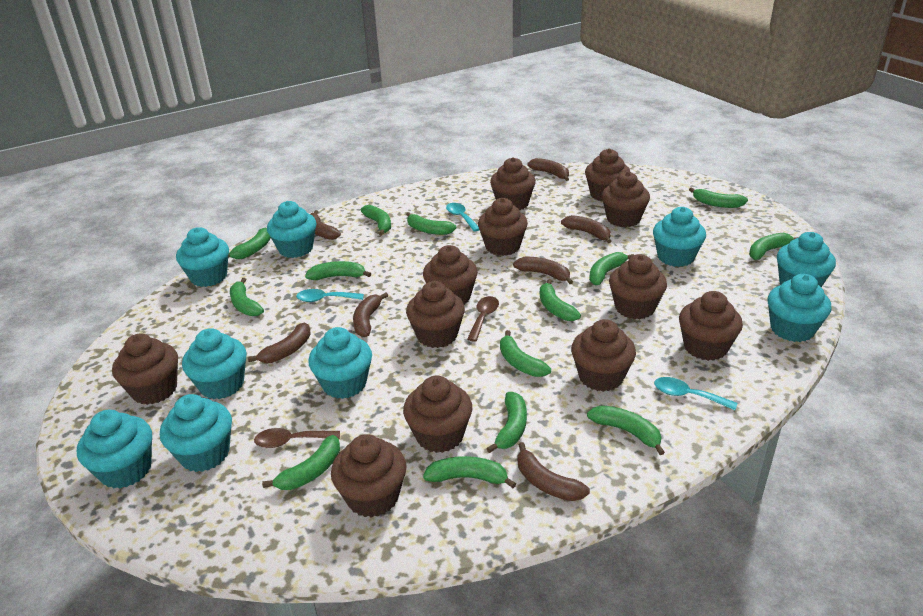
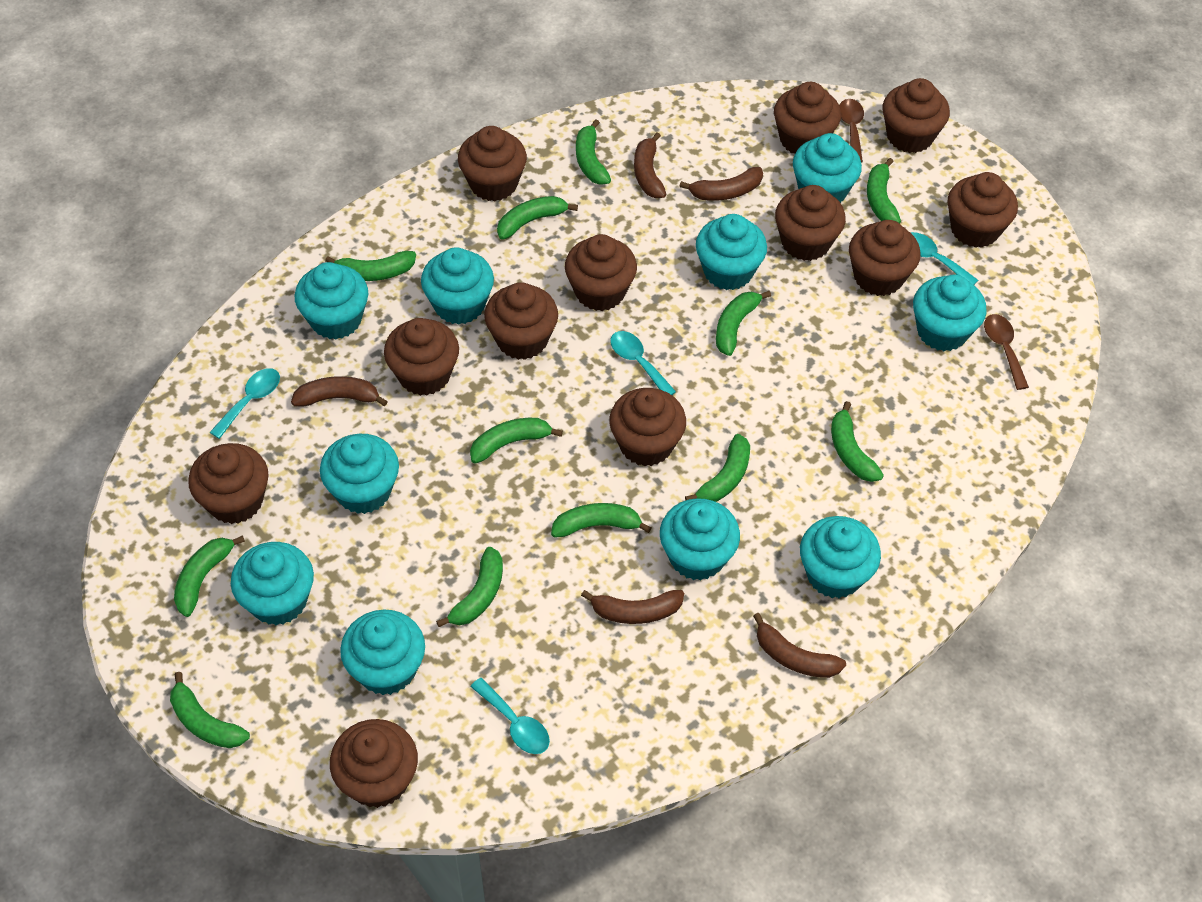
brown banana: 7 -> 5
green banana: 14 -> 12
turquoise cupcake: 9 -> 10
turquoise spoon: 3 -> 4

